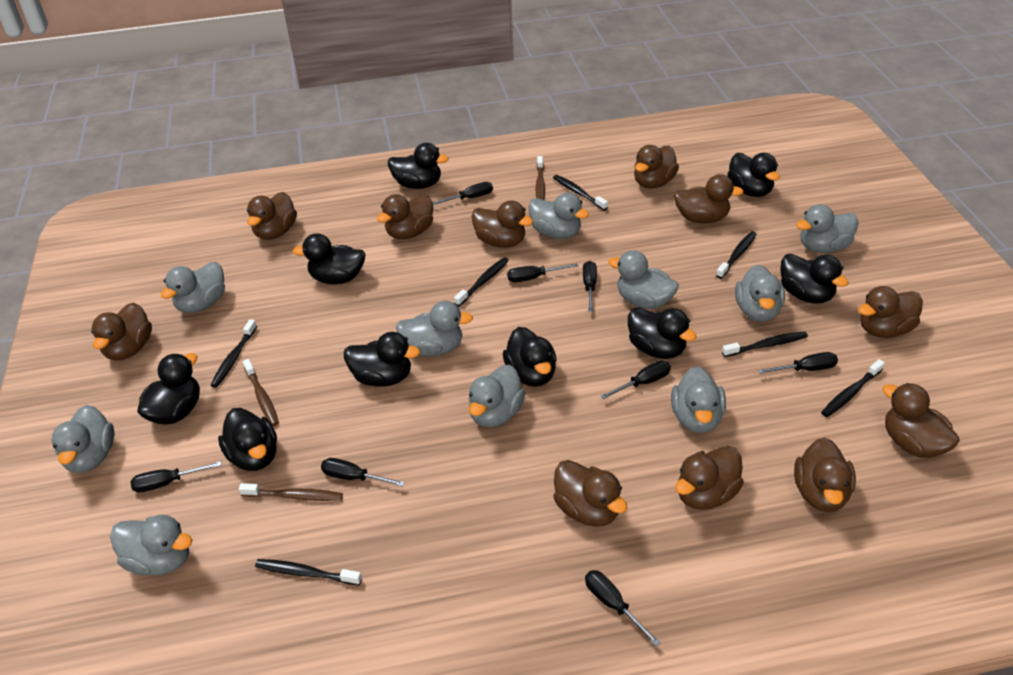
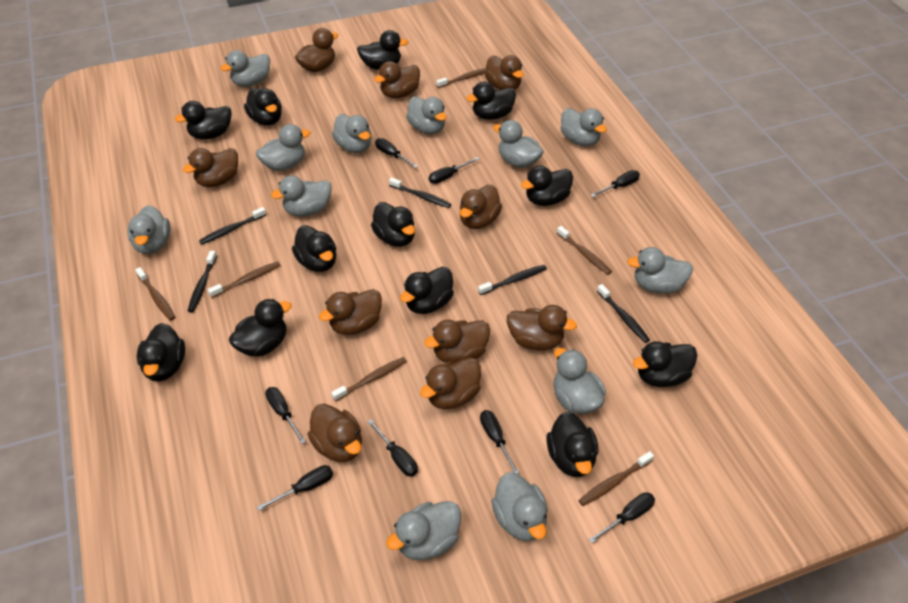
black duck: 9 -> 12
black toothbrush: 7 -> 5
brown duck: 11 -> 10
brown toothbrush: 3 -> 6
grey duck: 10 -> 12

